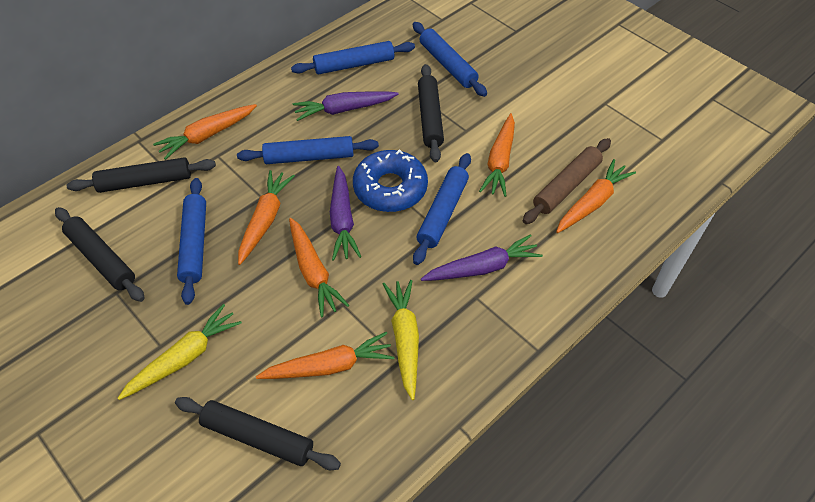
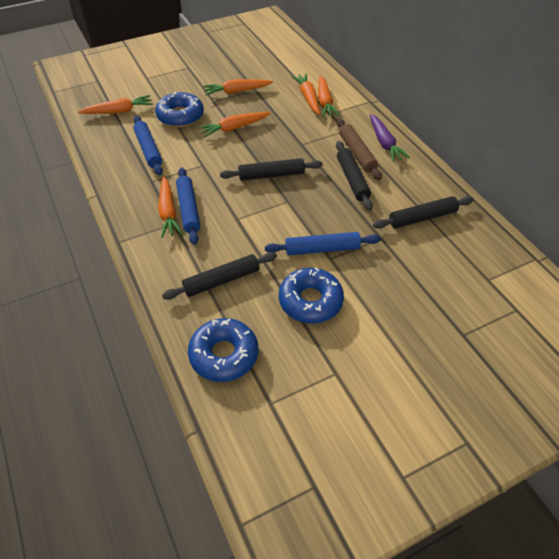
blue donut: 1 -> 3
blue rolling pin: 5 -> 3
purple carrot: 3 -> 1
yellow carrot: 2 -> 0

